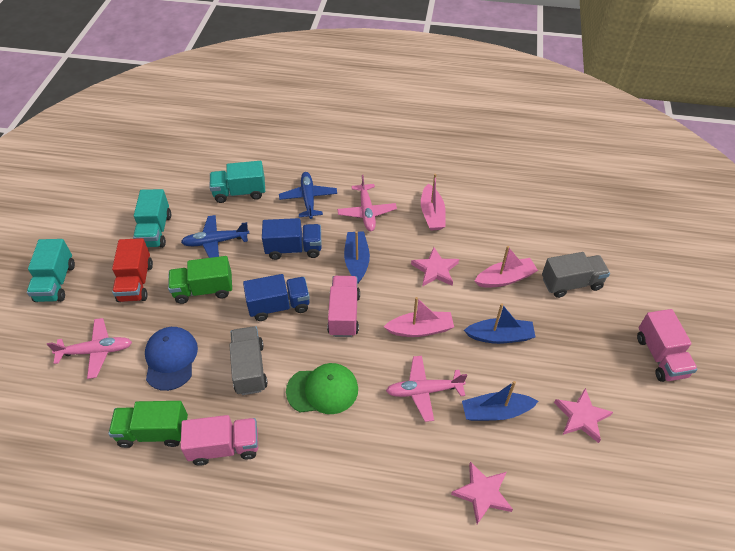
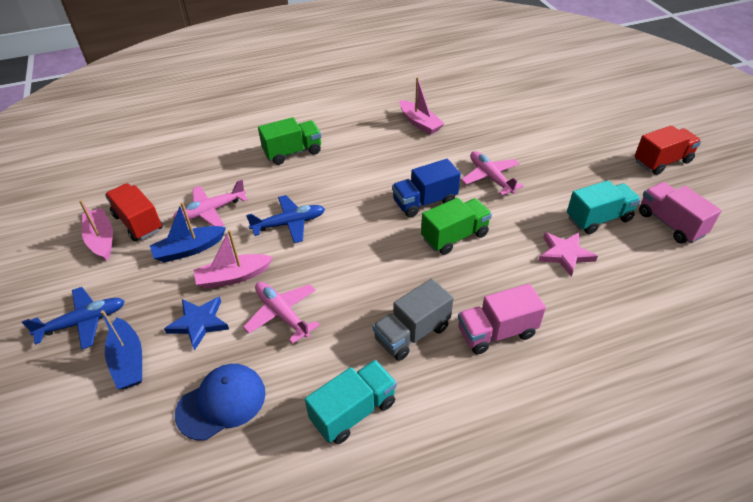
blue boat: 3 -> 2
blue star: 0 -> 1
blue truck: 2 -> 1
green cap: 1 -> 0
grey truck: 2 -> 1
pink star: 3 -> 1
pink truck: 3 -> 2
red truck: 1 -> 2
turquoise truck: 3 -> 2

